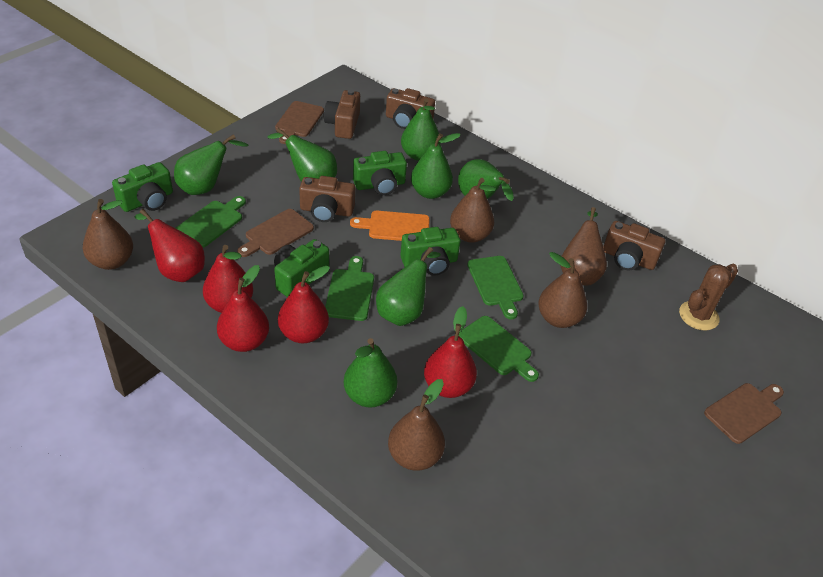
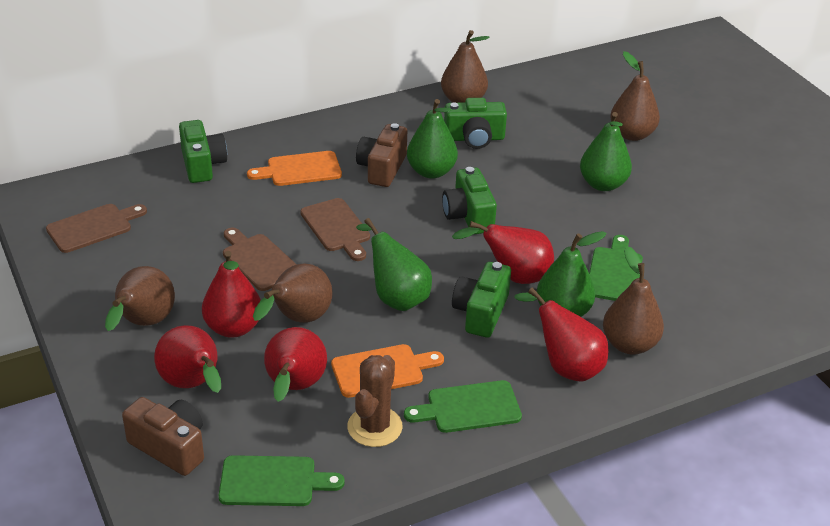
brown camera: 4 -> 2
green cutting board: 4 -> 3
green pear: 7 -> 4
orange cutting board: 1 -> 2

